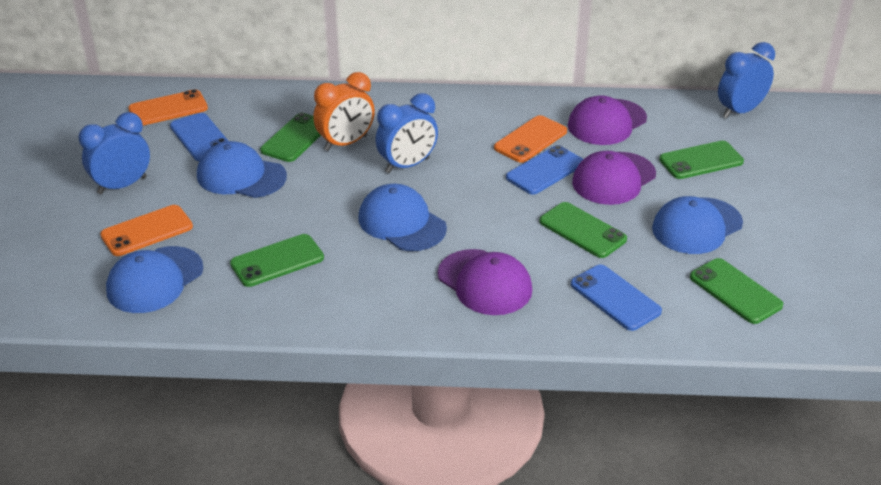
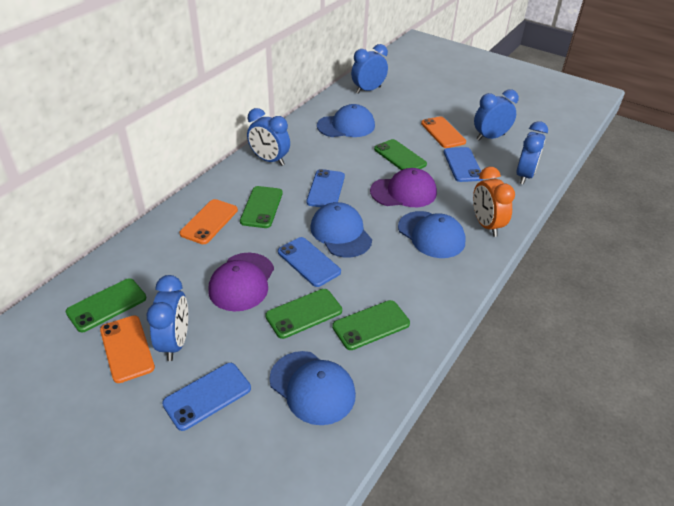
blue clock: 3 -> 5
blue phone: 3 -> 4
purple cap: 3 -> 2

